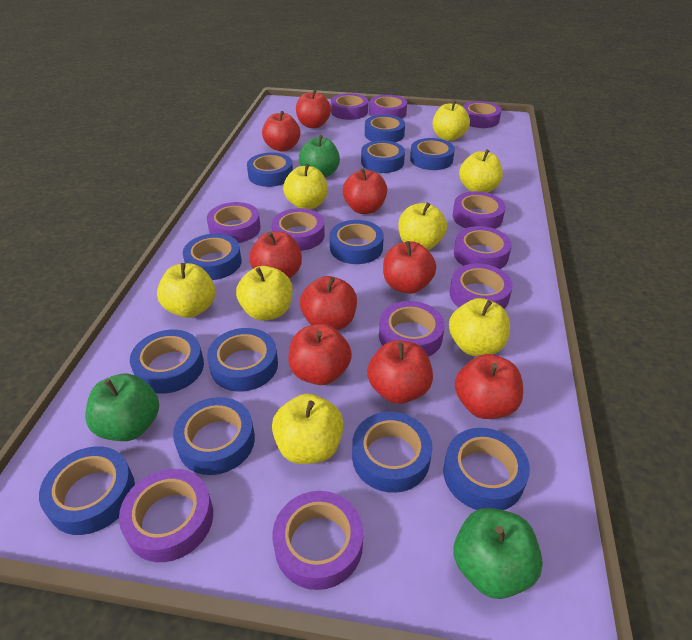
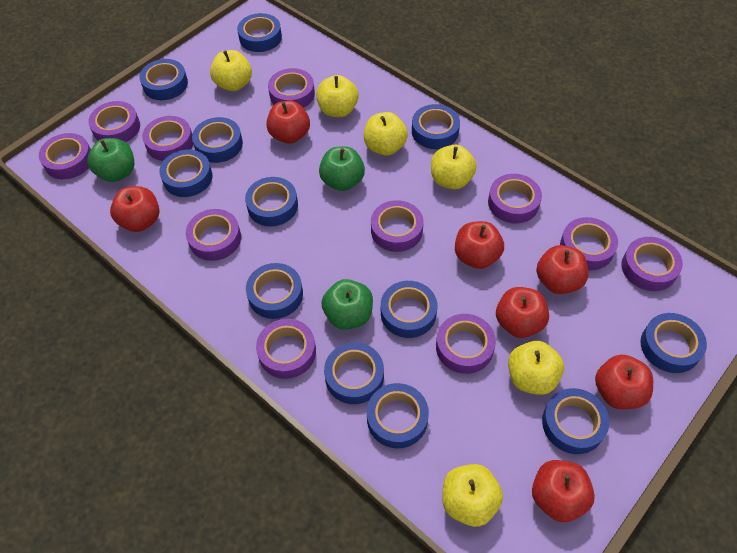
red apple: 9 -> 7
yellow apple: 8 -> 6

